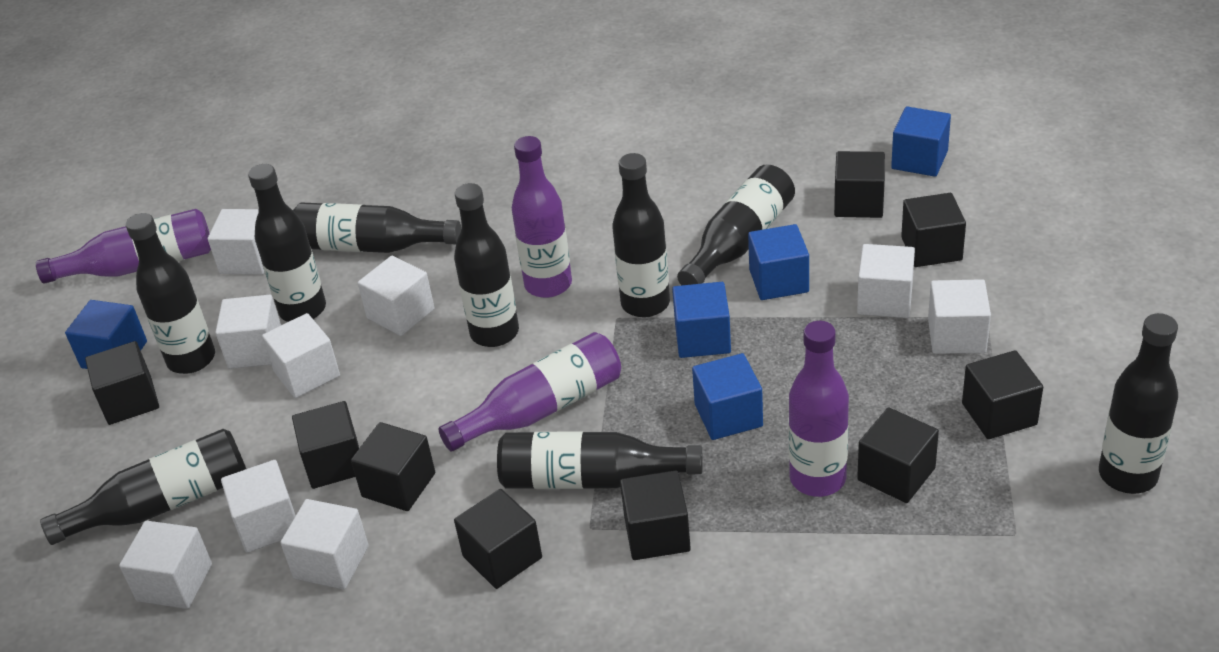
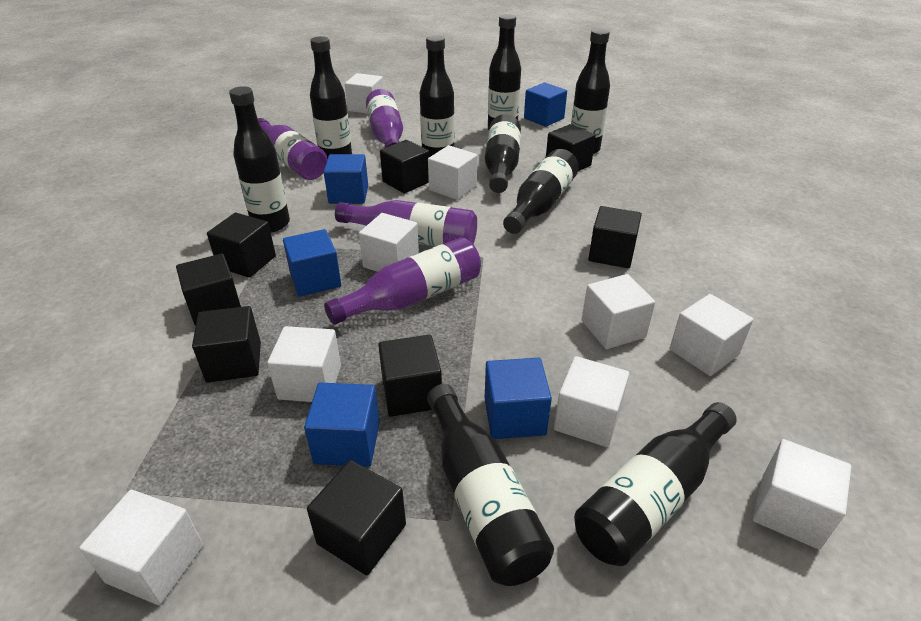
black cube: 9 -> 8

